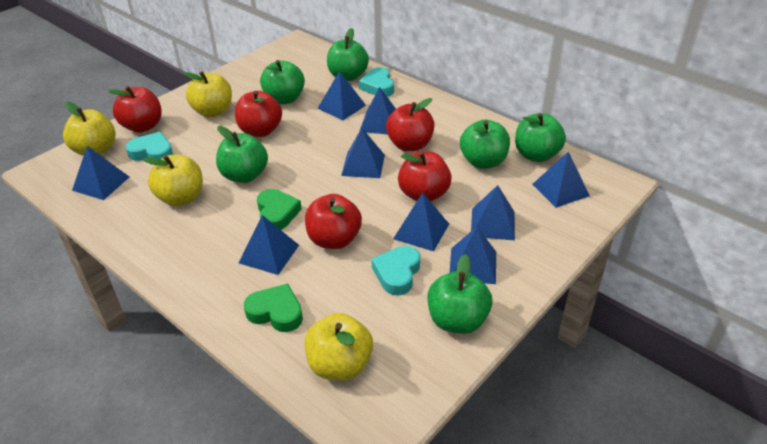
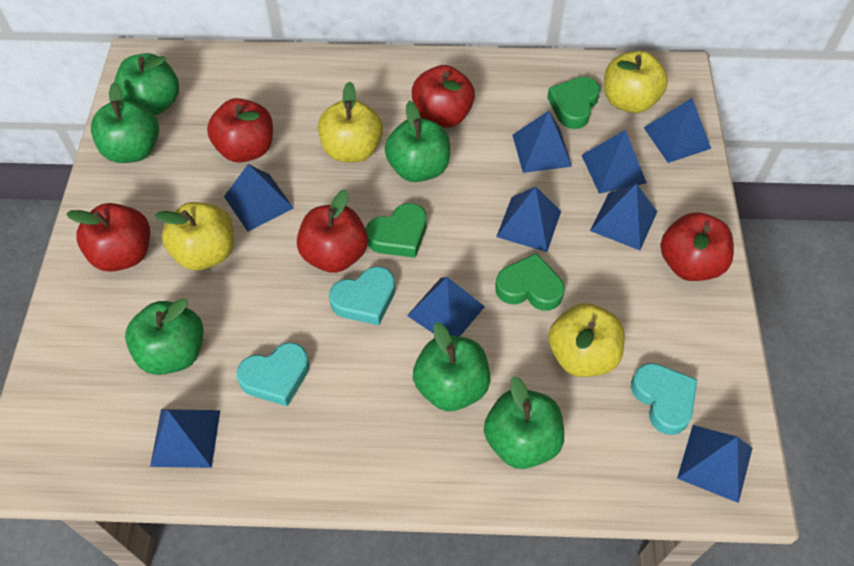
green heart: 2 -> 3

